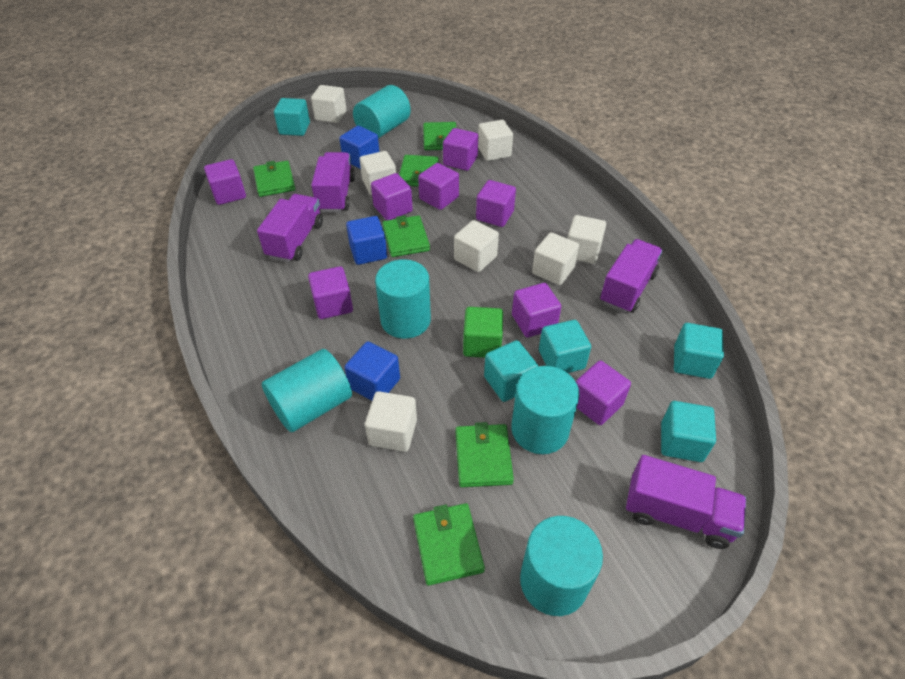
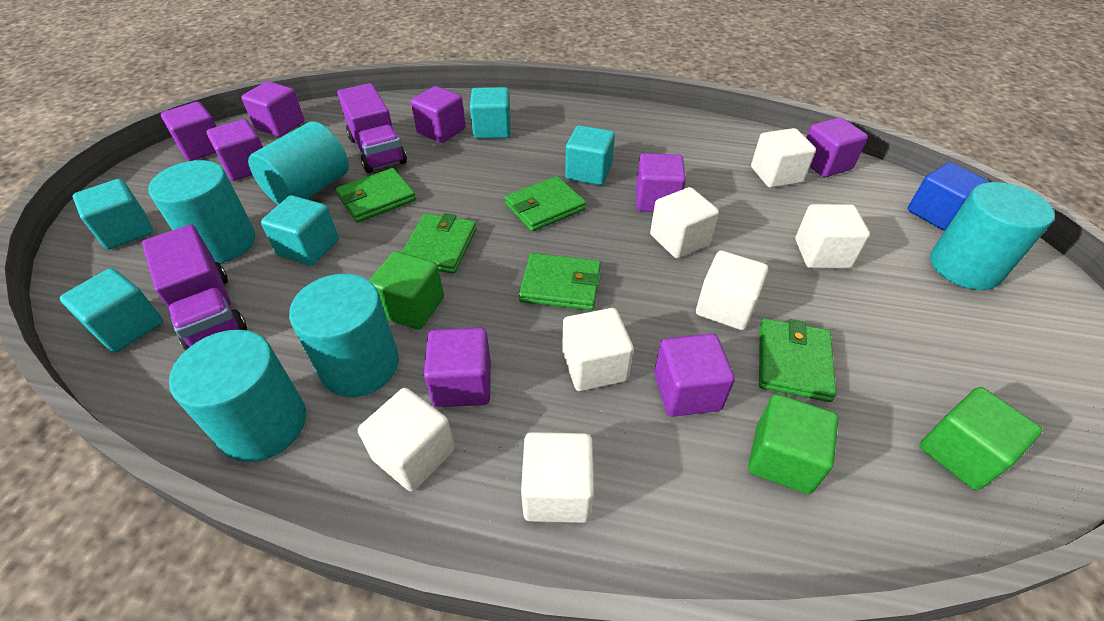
blue cube: 3 -> 1
green cube: 1 -> 3
green wallet: 6 -> 5
purple truck: 4 -> 2

